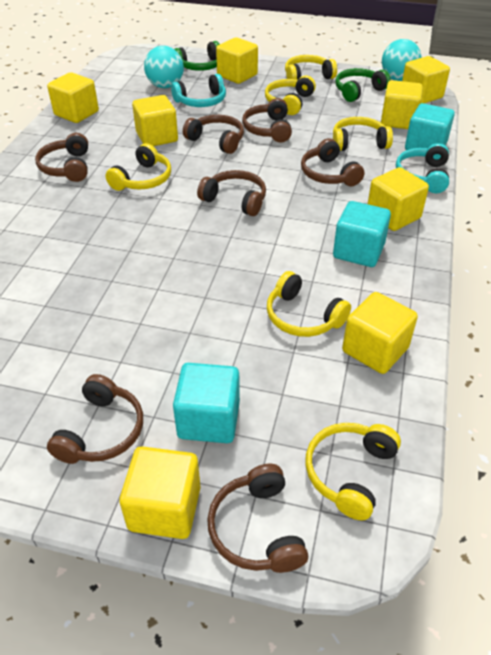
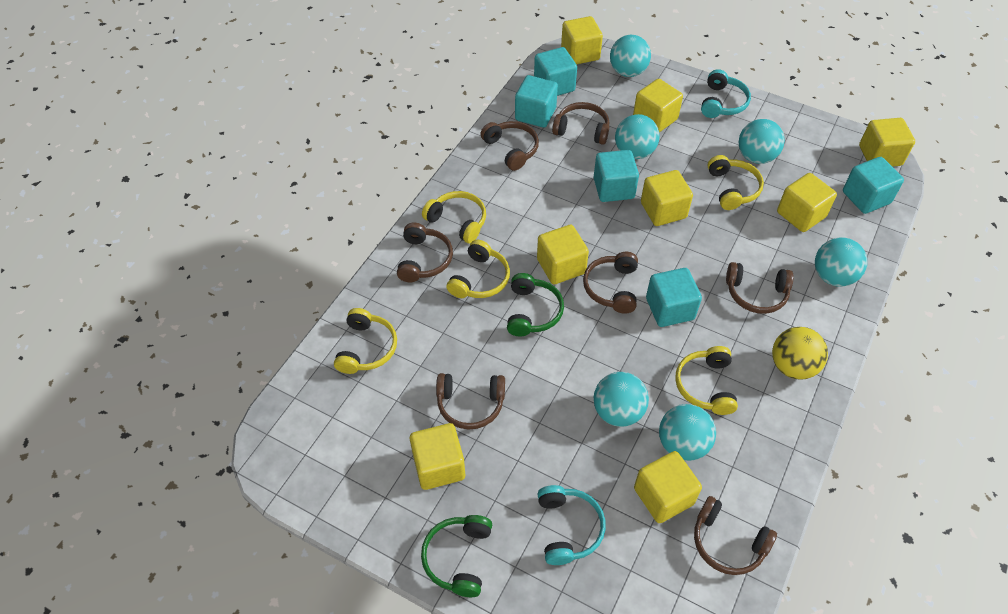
turquoise ball: 2 -> 6
turquoise cube: 3 -> 5
yellow ball: 0 -> 1
yellow headphones: 6 -> 5

